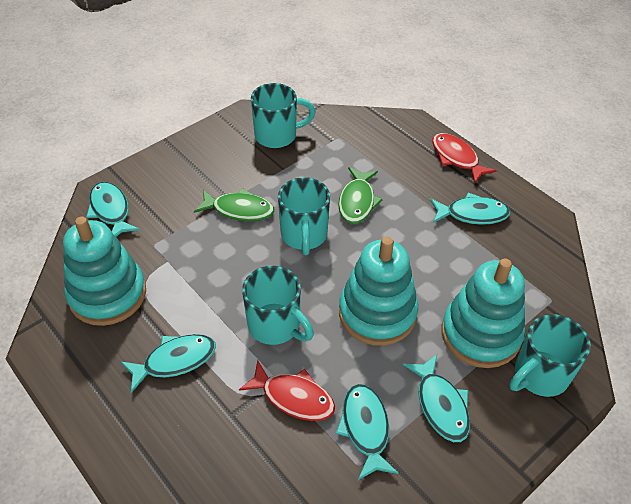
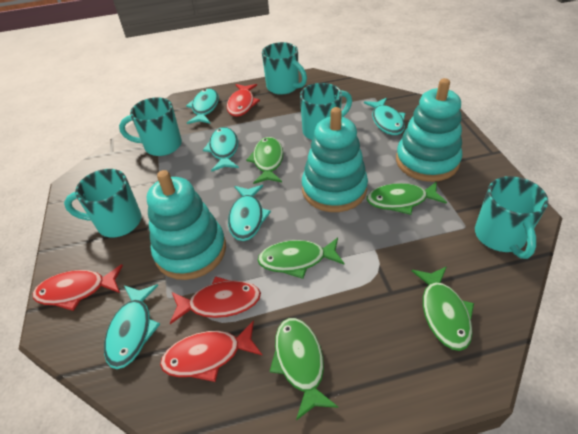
green fish: 2 -> 5
red fish: 2 -> 4
turquoise mug: 4 -> 5

